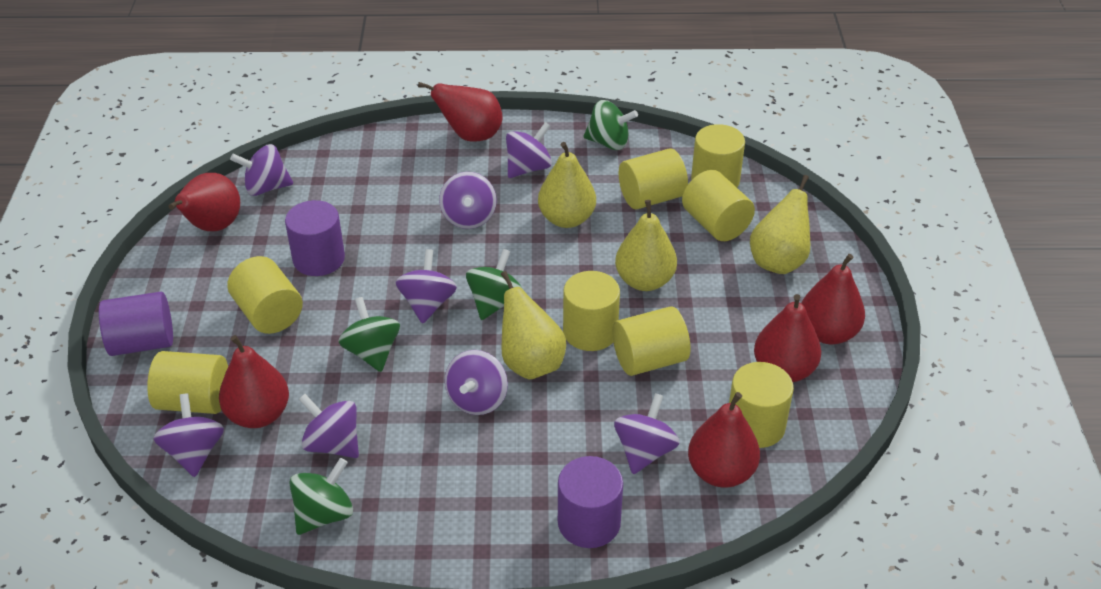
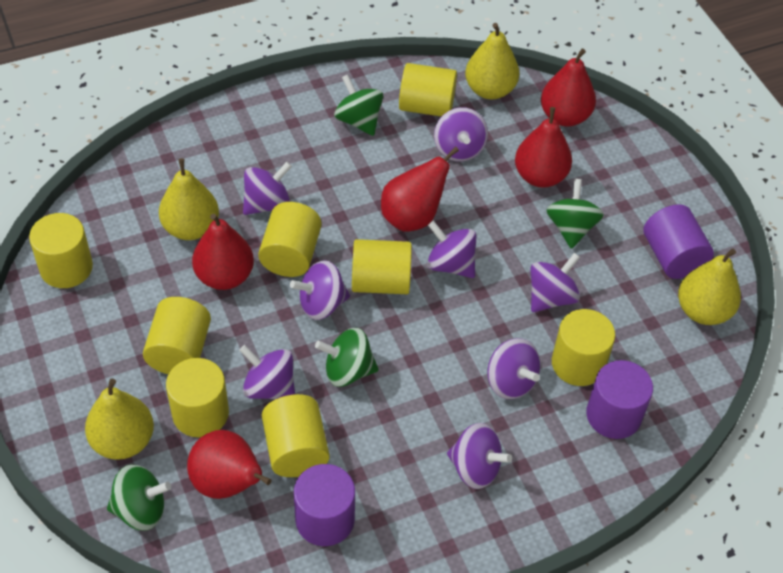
red pear: 6 -> 5

